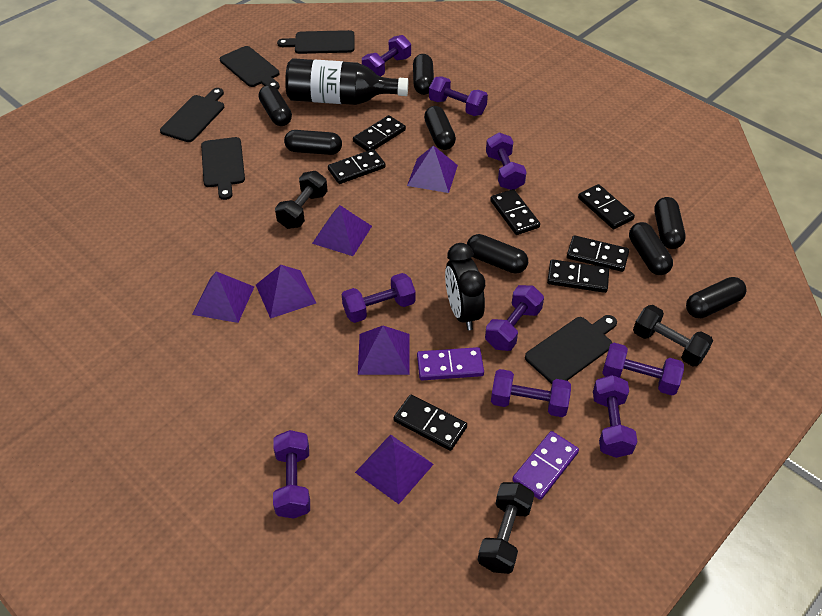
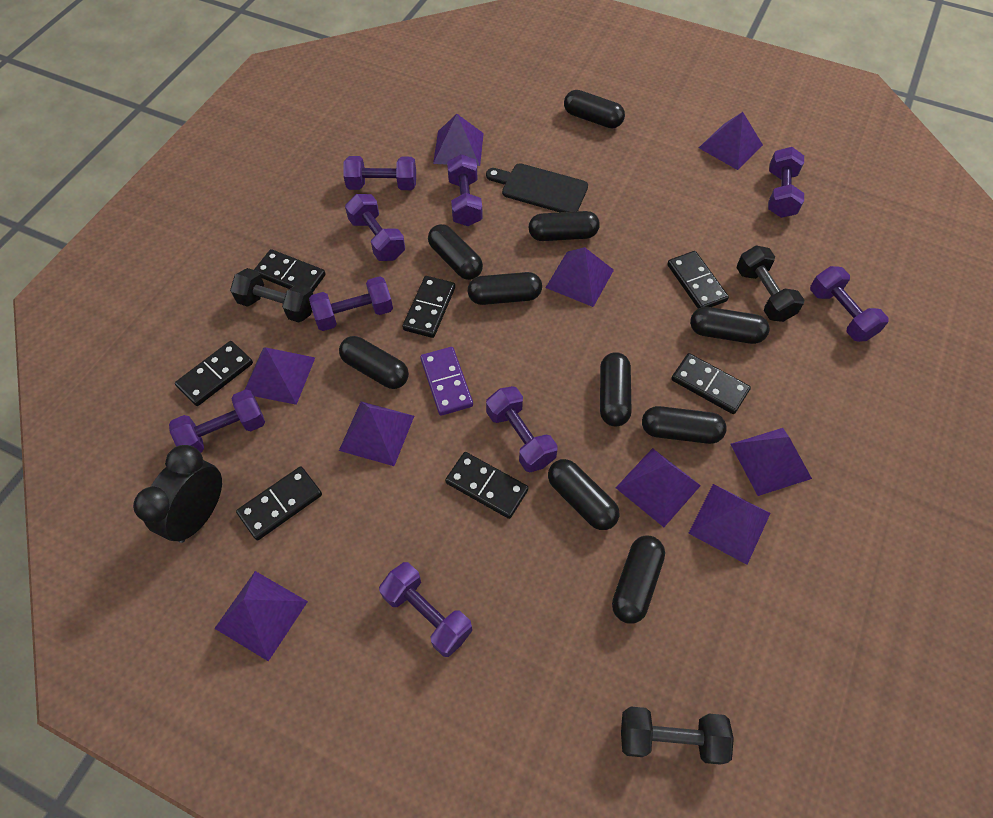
black bottle: 1 -> 0
black capsule: 8 -> 10
black cutting board: 5 -> 1
purple domino: 2 -> 1
purple pyramid: 6 -> 9

